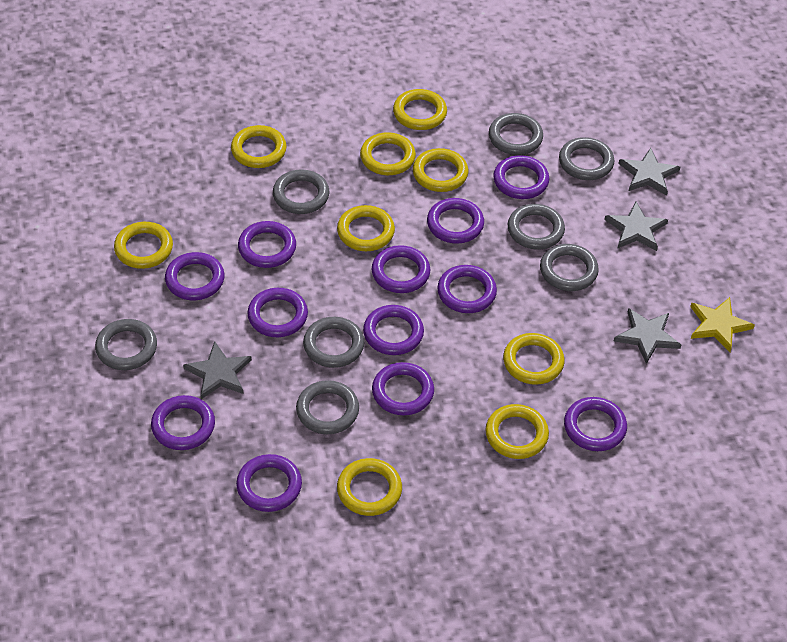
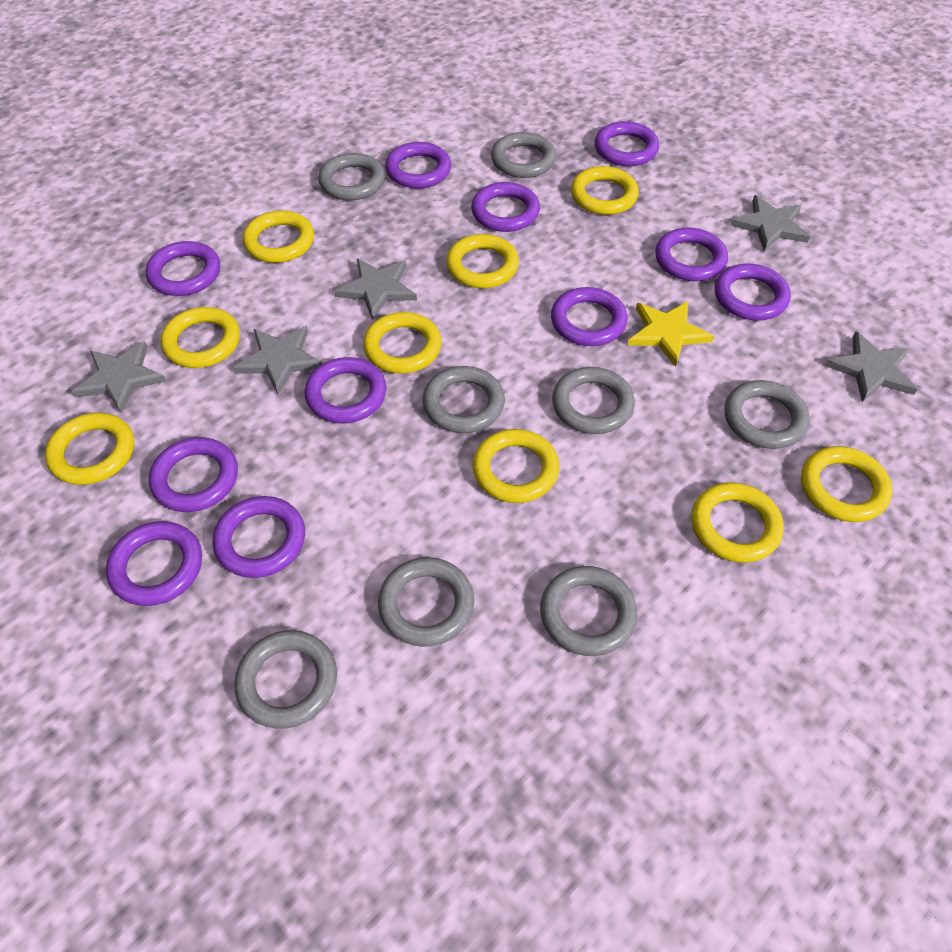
grey star: 4 -> 5
purple ring: 12 -> 11

